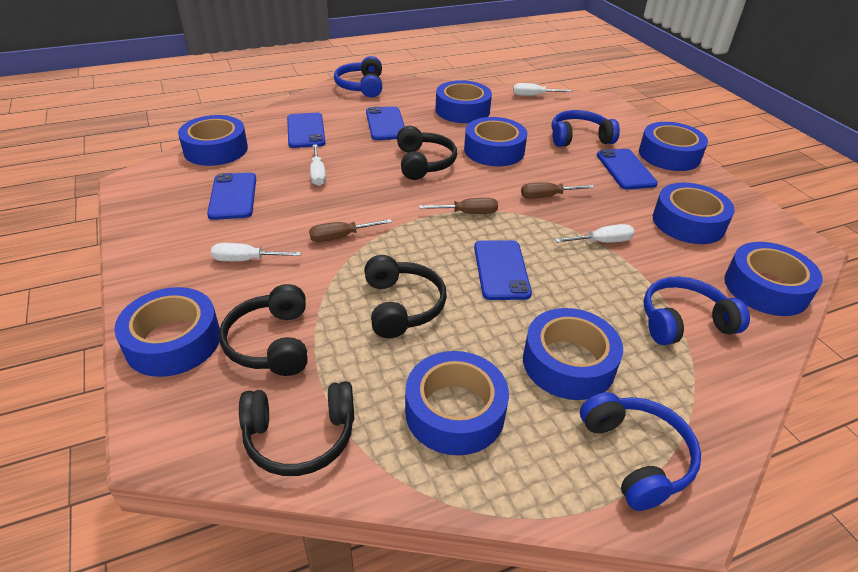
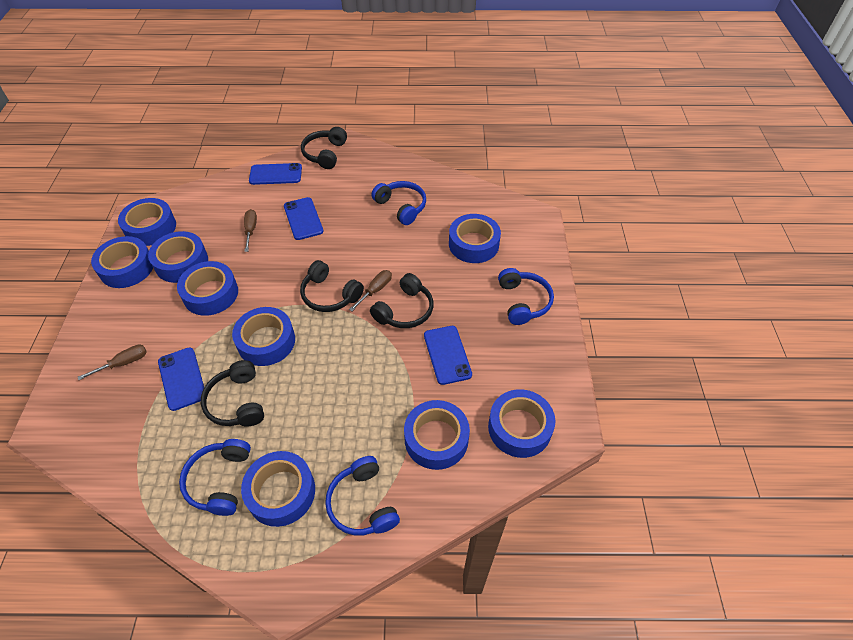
blue phone: 5 -> 4
white screwdriver: 4 -> 0

